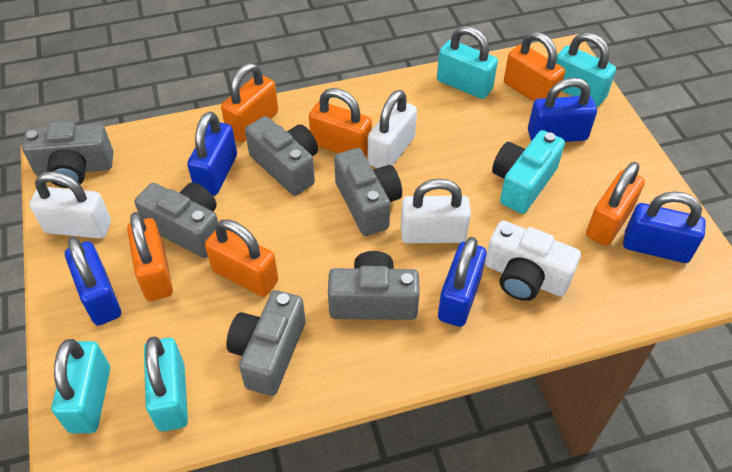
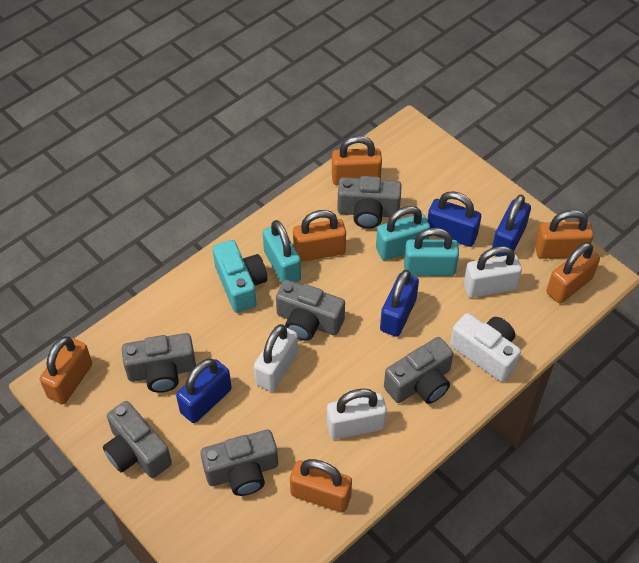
blue padlock: 5 -> 4
turquoise padlock: 4 -> 3

